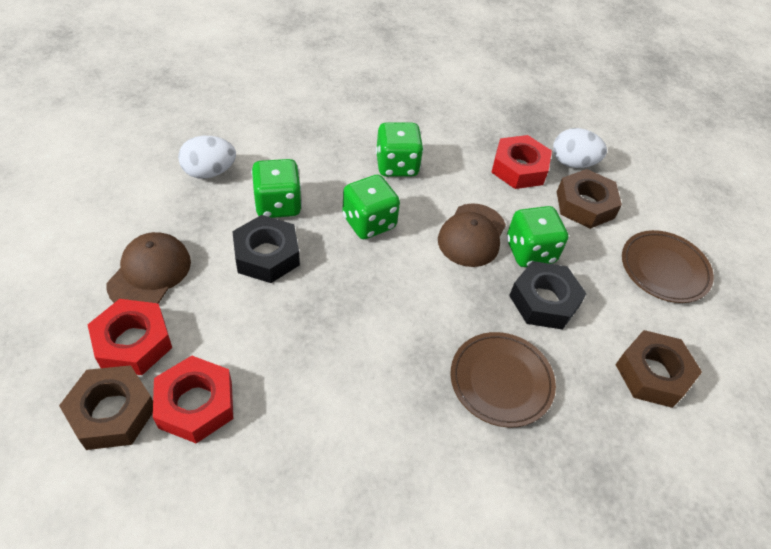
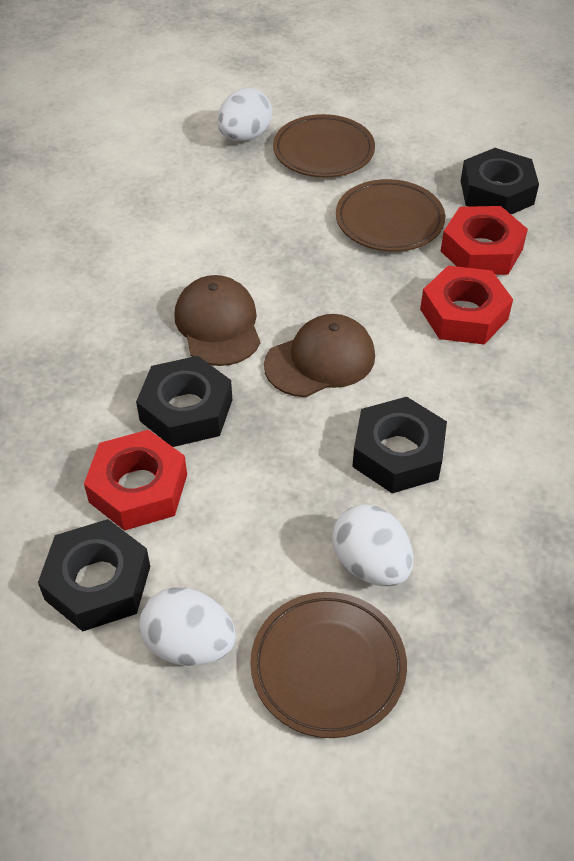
black nut: 2 -> 4
brown nut: 3 -> 0
brown plate: 2 -> 3
green dice: 4 -> 0
white egg: 2 -> 3

